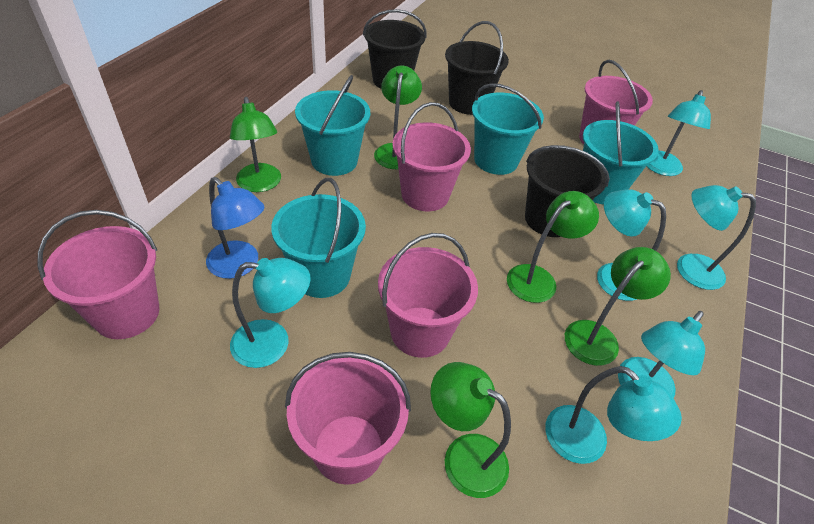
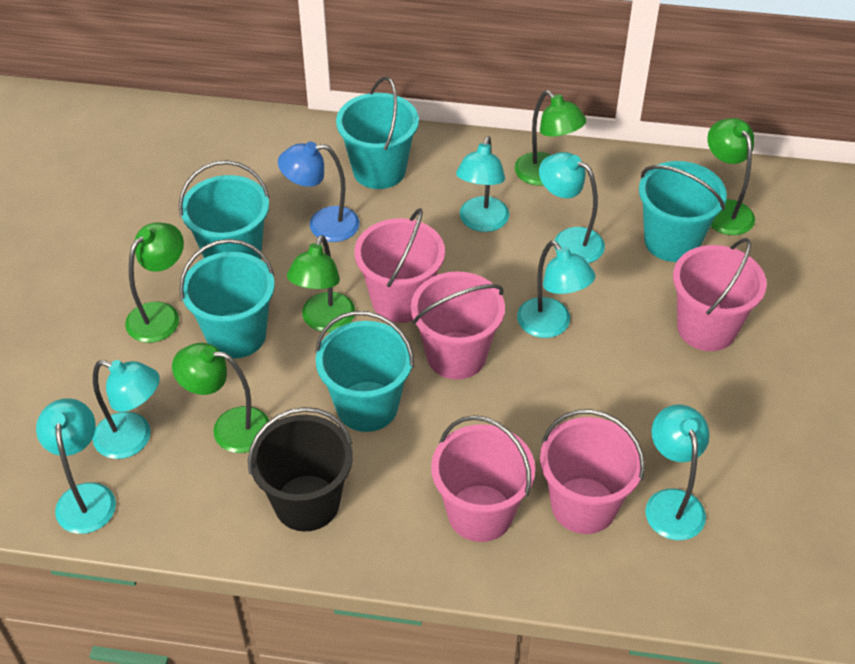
black bucket: 3 -> 1
turquoise bucket: 4 -> 5

